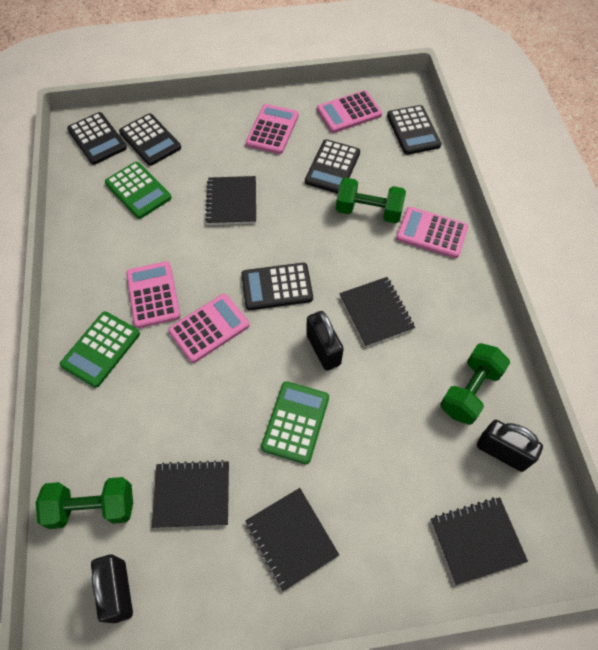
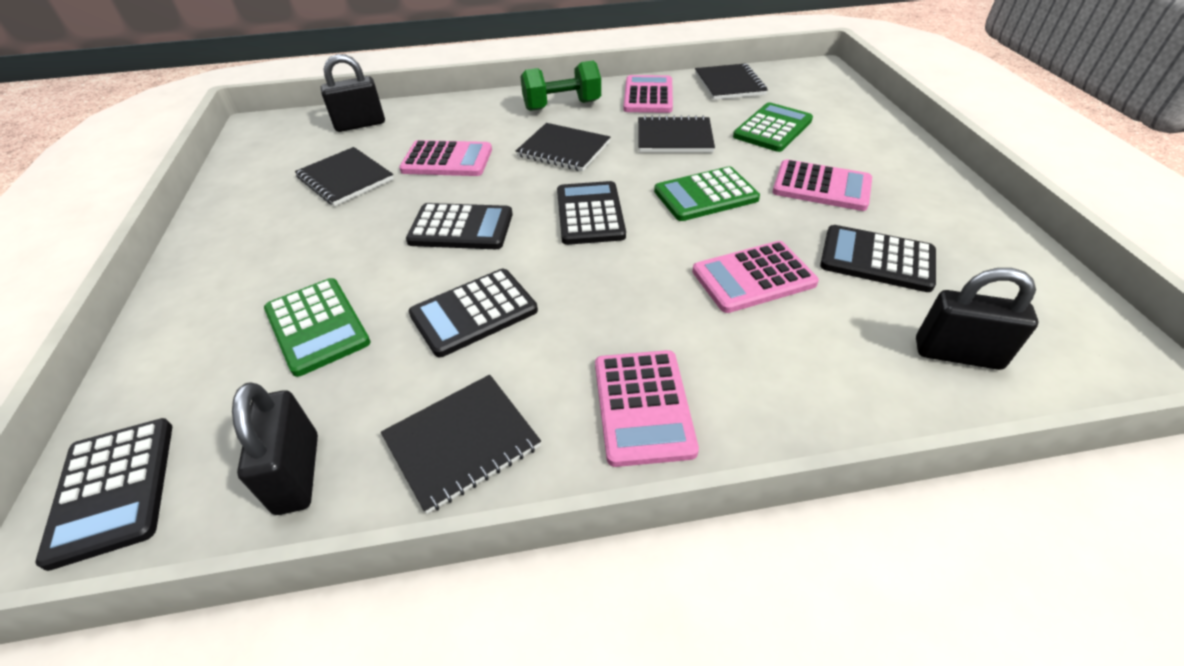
green dumbbell: 3 -> 1

